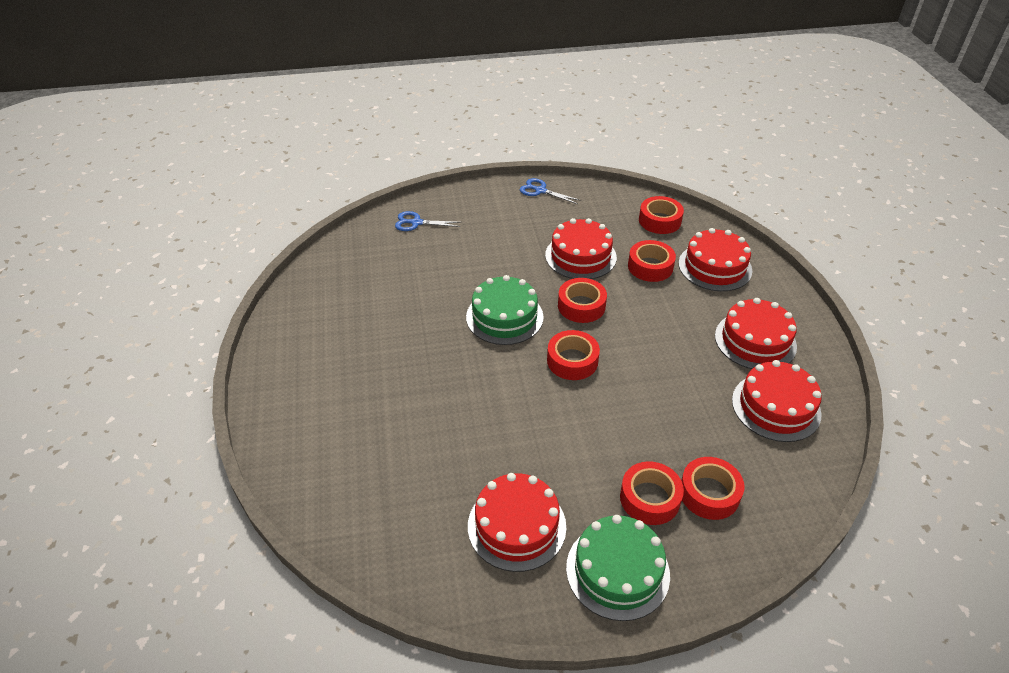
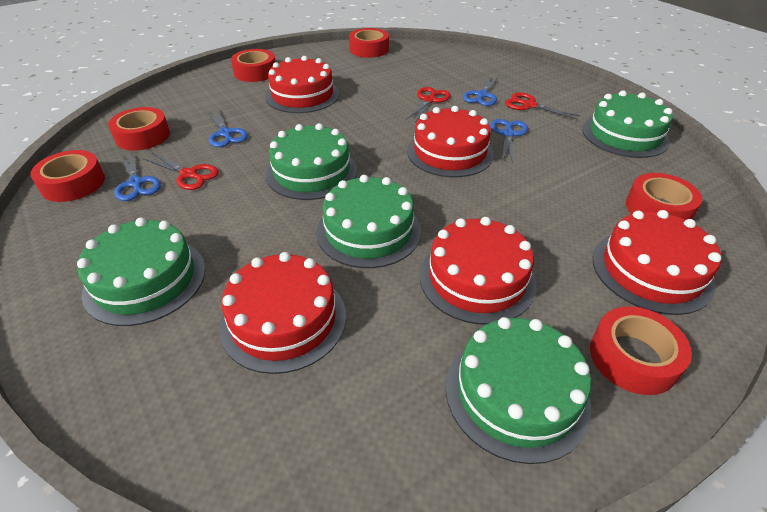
blue scissors: 2 -> 4
green cake: 2 -> 5
red scissors: 0 -> 3

